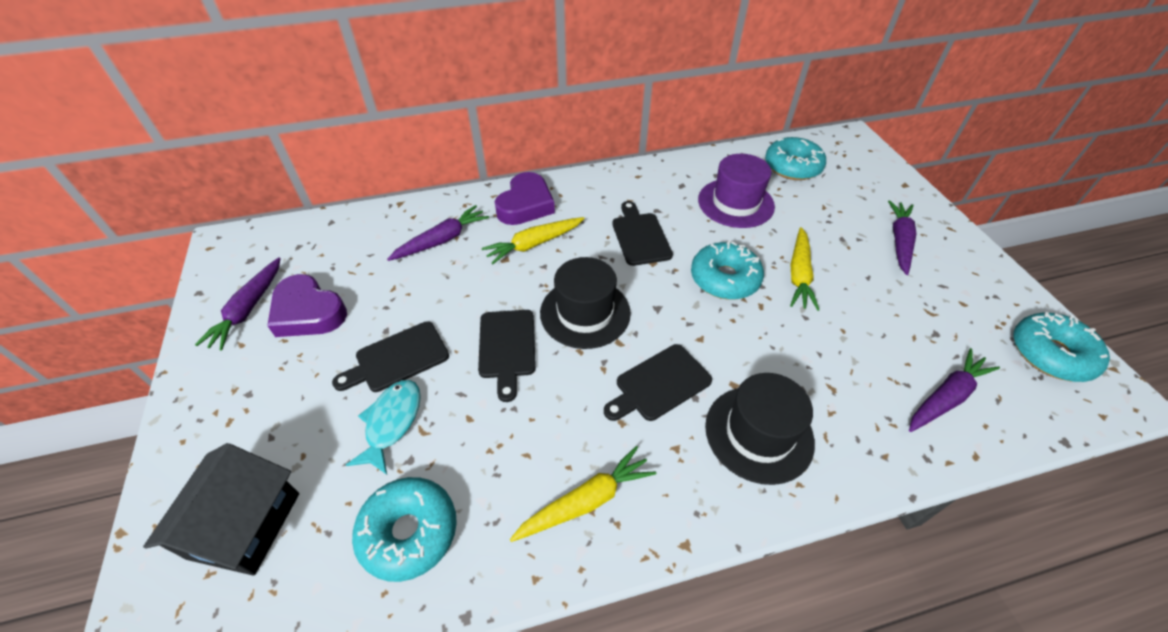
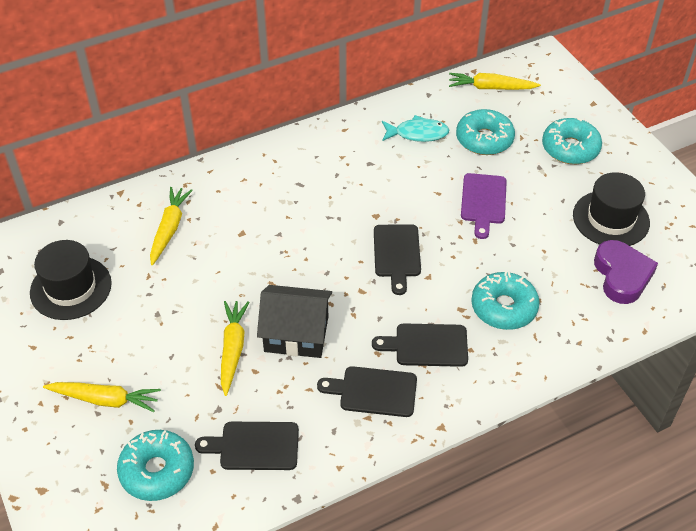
purple carrot: 4 -> 0
purple cutting board: 0 -> 1
purple hat: 1 -> 0
purple heart: 2 -> 1
yellow carrot: 3 -> 4

